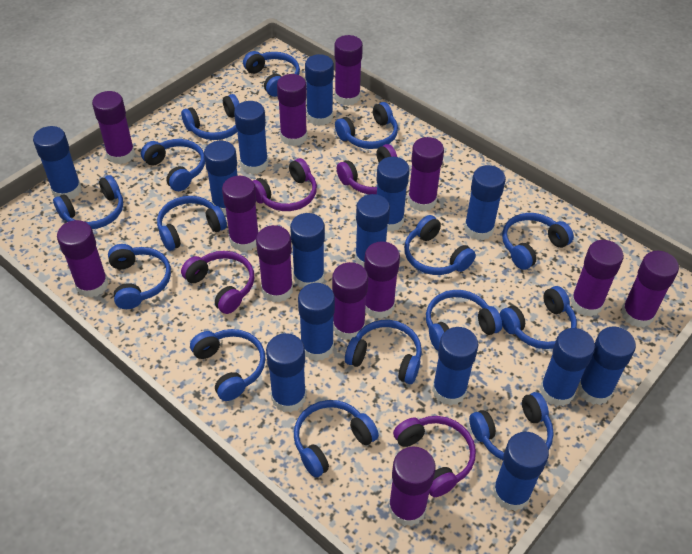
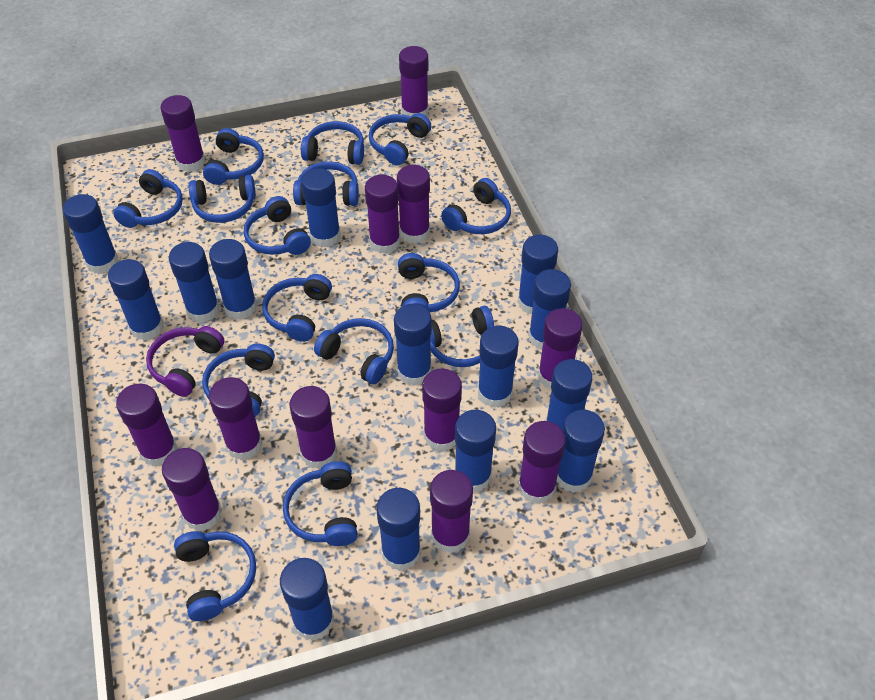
purple headphones: 4 -> 1

